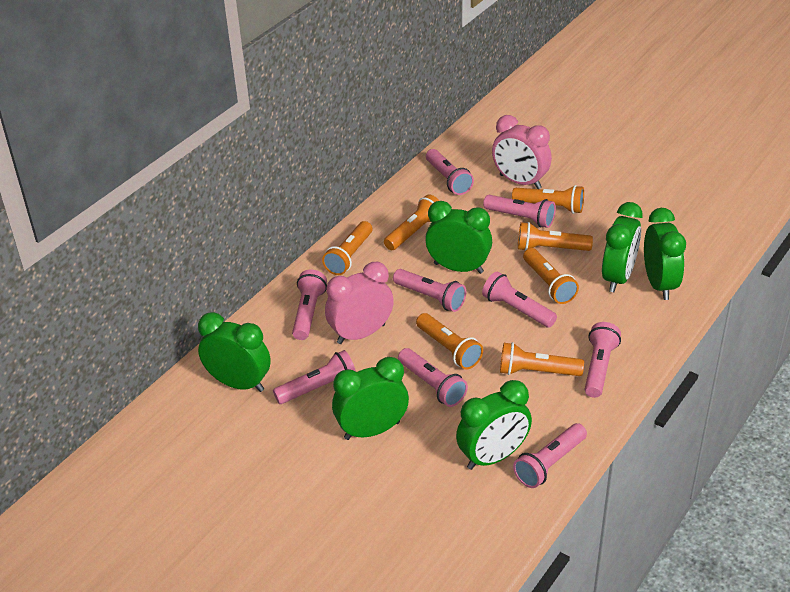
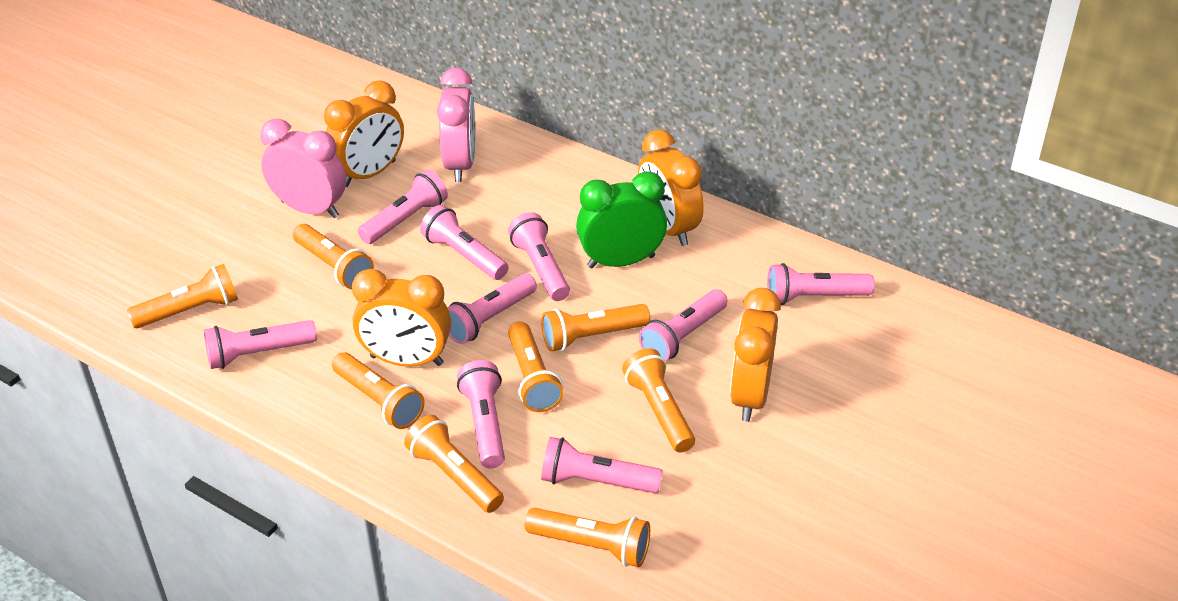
green clock: 6 -> 1
orange clock: 0 -> 4
orange flashlight: 7 -> 8

